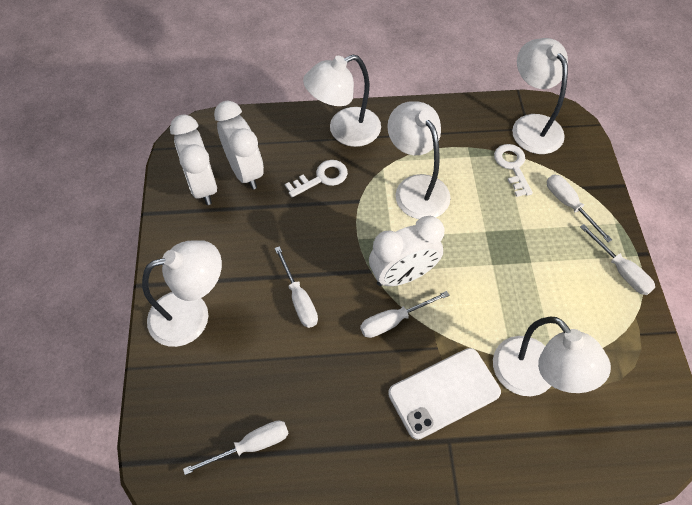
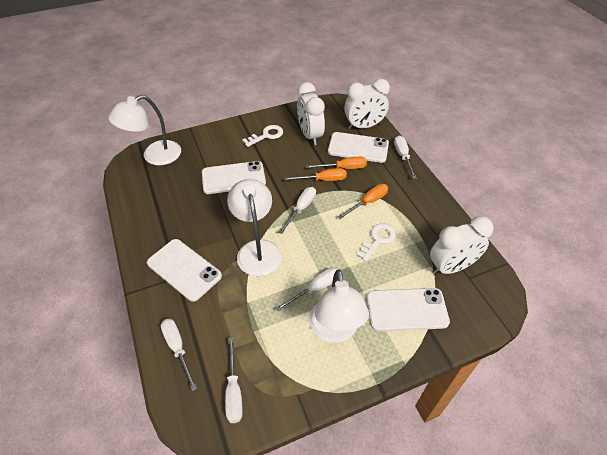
orange screwdriver: 0 -> 3
white lamp: 5 -> 3
white phone: 1 -> 4

